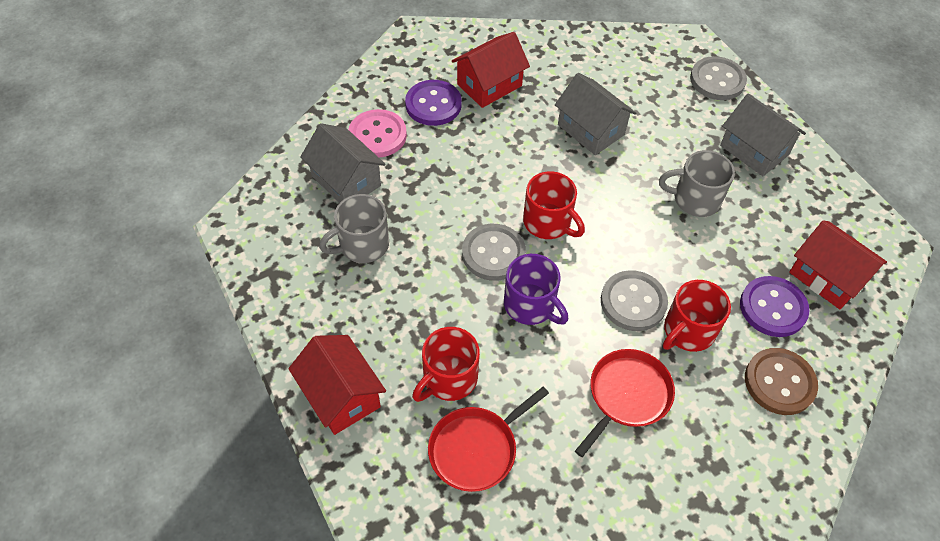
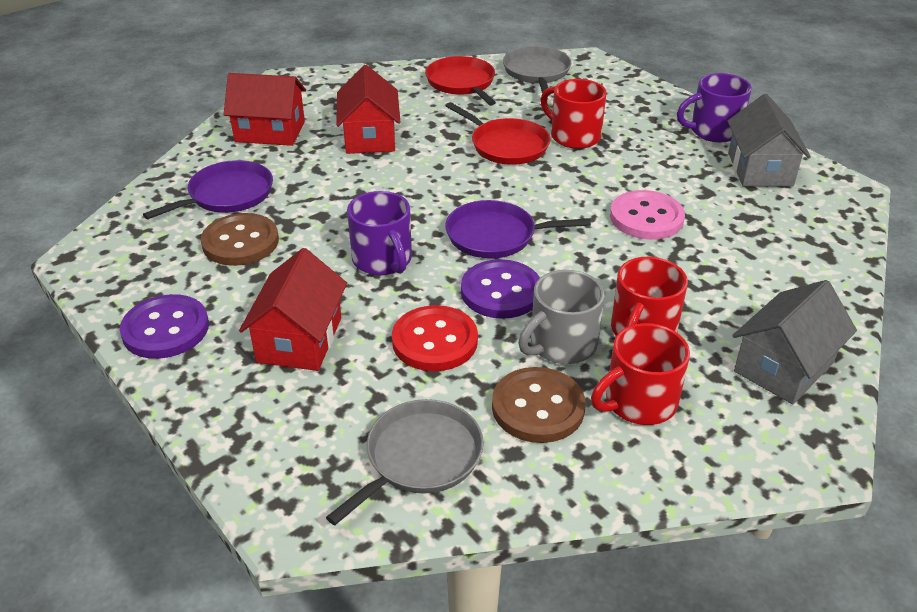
brown button: 1 -> 2
grey button: 3 -> 0
grey house: 3 -> 2
grey mug: 2 -> 1
grey pan: 0 -> 2
purple mug: 1 -> 2
purple pan: 0 -> 2
red button: 0 -> 1

